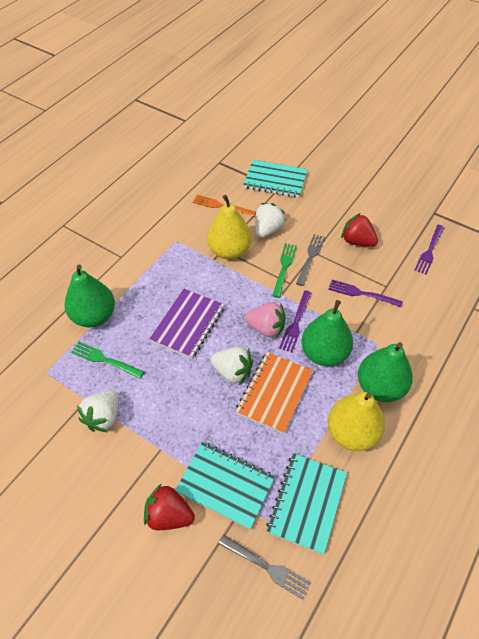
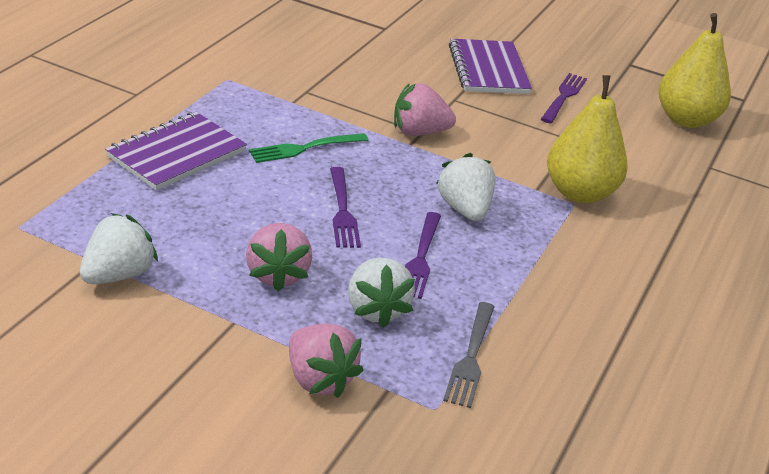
green fork: 2 -> 1
green pear: 3 -> 0
grey fork: 2 -> 1
orange fork: 1 -> 0
orange notebook: 1 -> 0
pink strawberry: 1 -> 3
purple notebook: 1 -> 2
red strawberry: 2 -> 0
turquoise notebook: 3 -> 0

